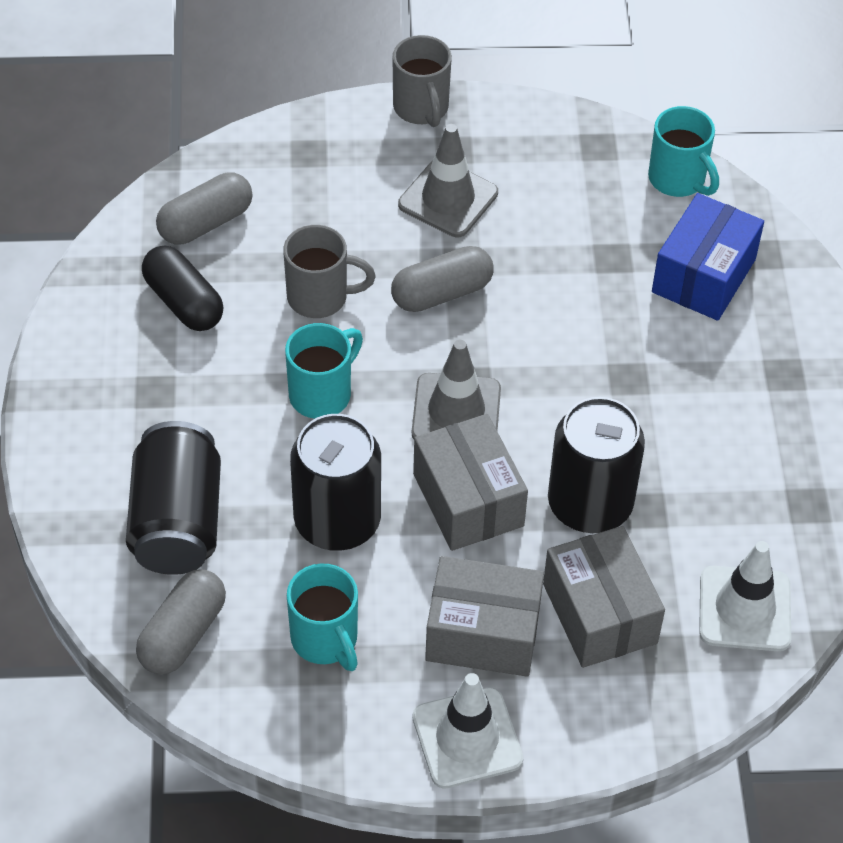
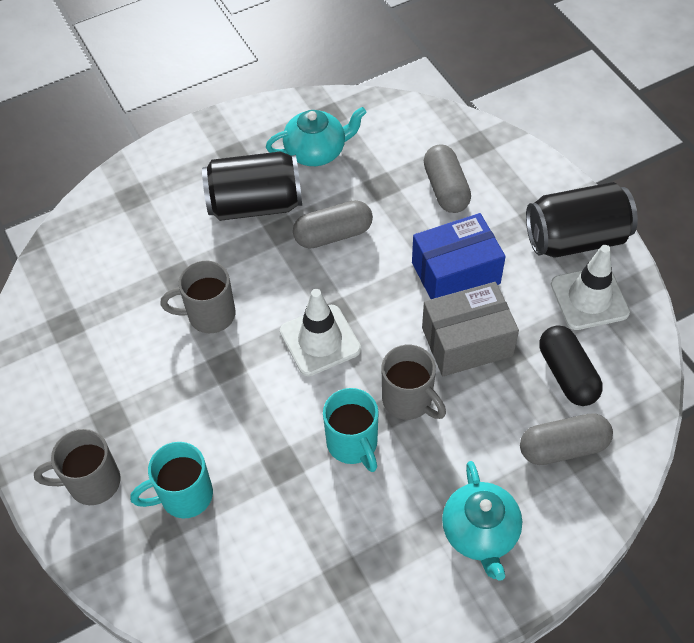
black can: 3 -> 2
grey box: 3 -> 1
grey mug: 2 -> 3
grey traffic cone: 2 -> 0
turquoise mug: 3 -> 2
turquoise teapot: 0 -> 2

